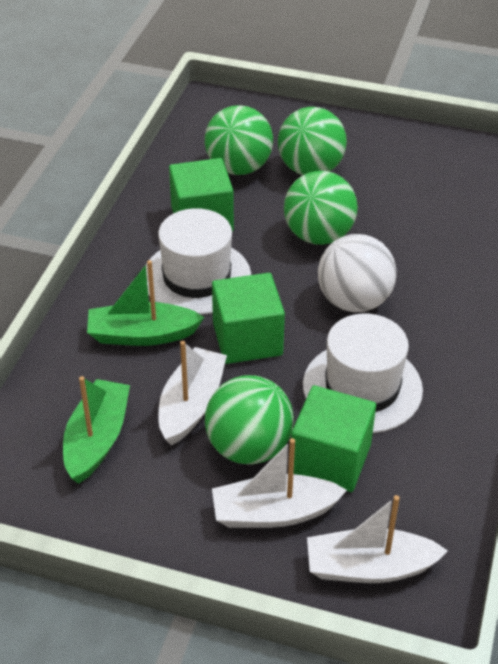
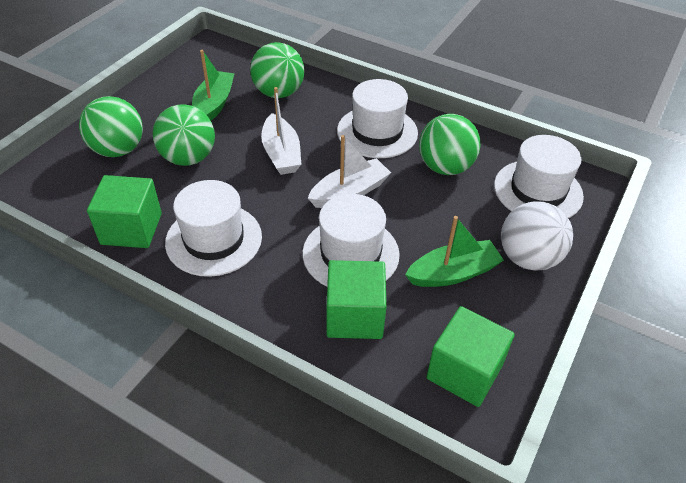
white boat: 3 -> 2
white hat: 2 -> 4

